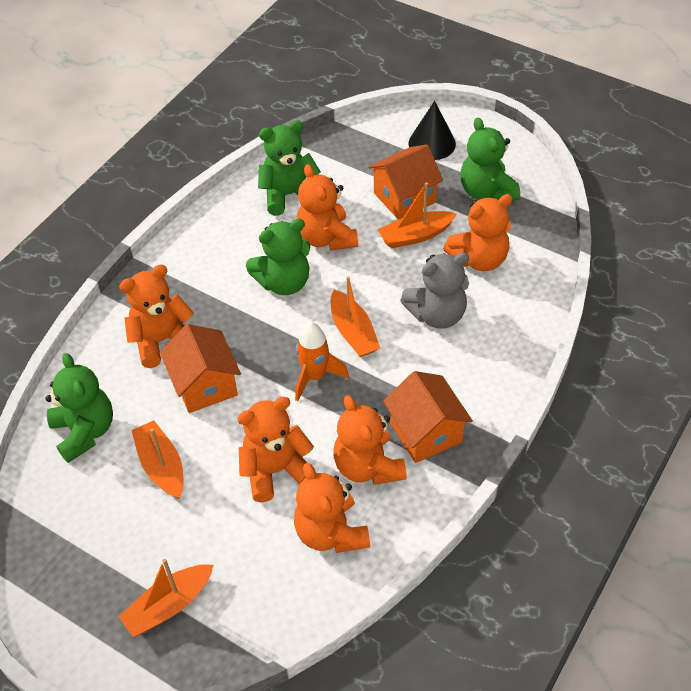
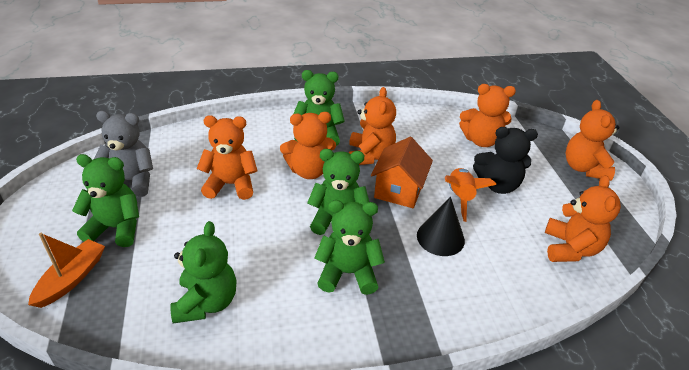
black teddy bear: 0 -> 1
green teddy bear: 4 -> 5
orange boat: 4 -> 1
orange house: 3 -> 1

